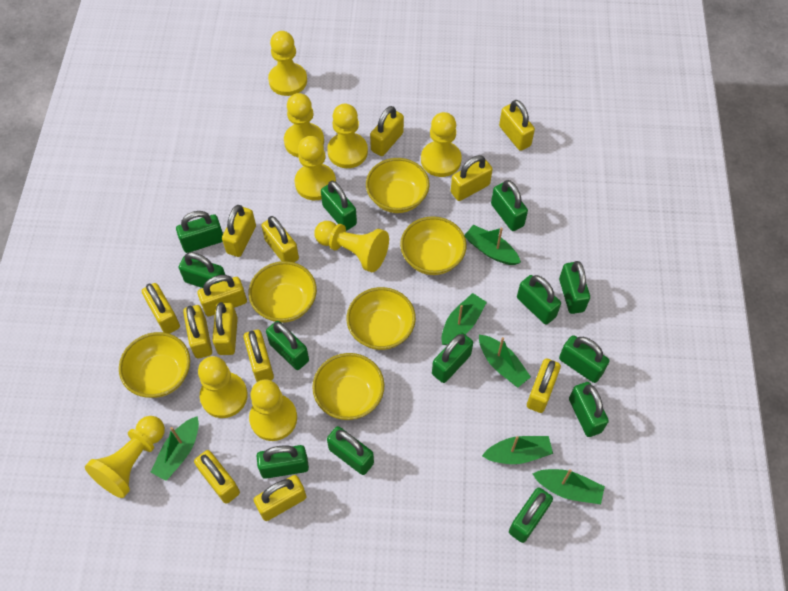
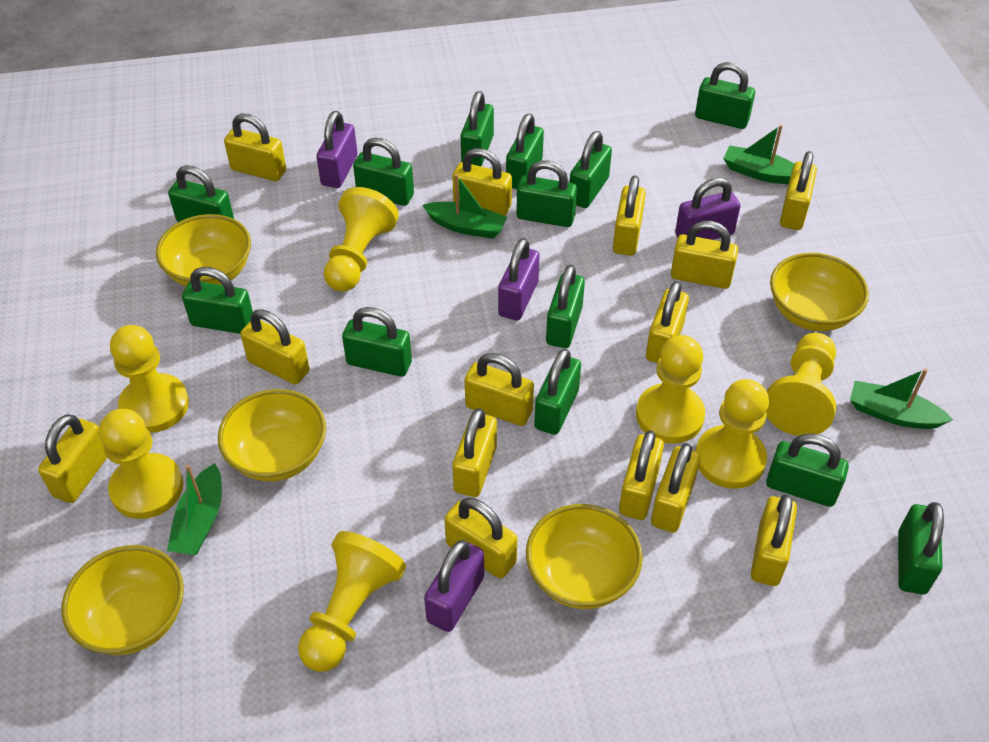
green boat: 6 -> 4
purple padlock: 0 -> 4
yellow bowl: 6 -> 5
yellow padlock: 13 -> 14
yellow pawn: 9 -> 7

